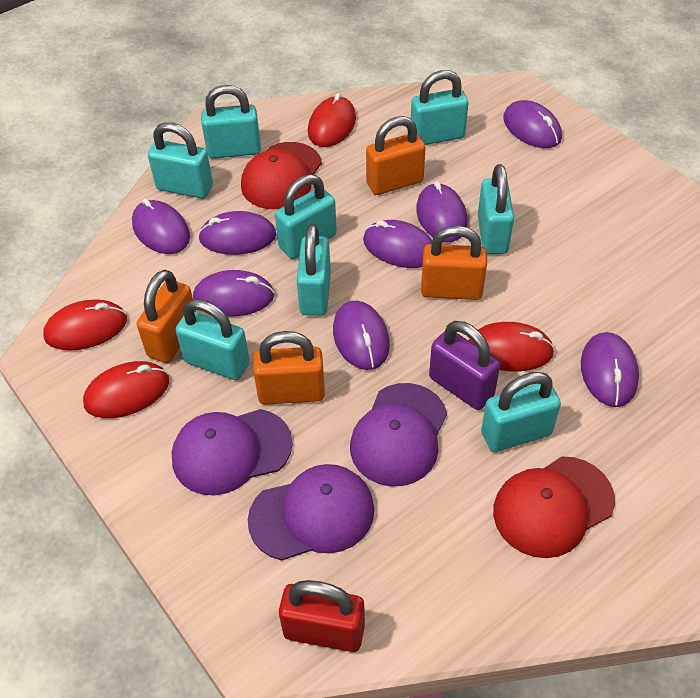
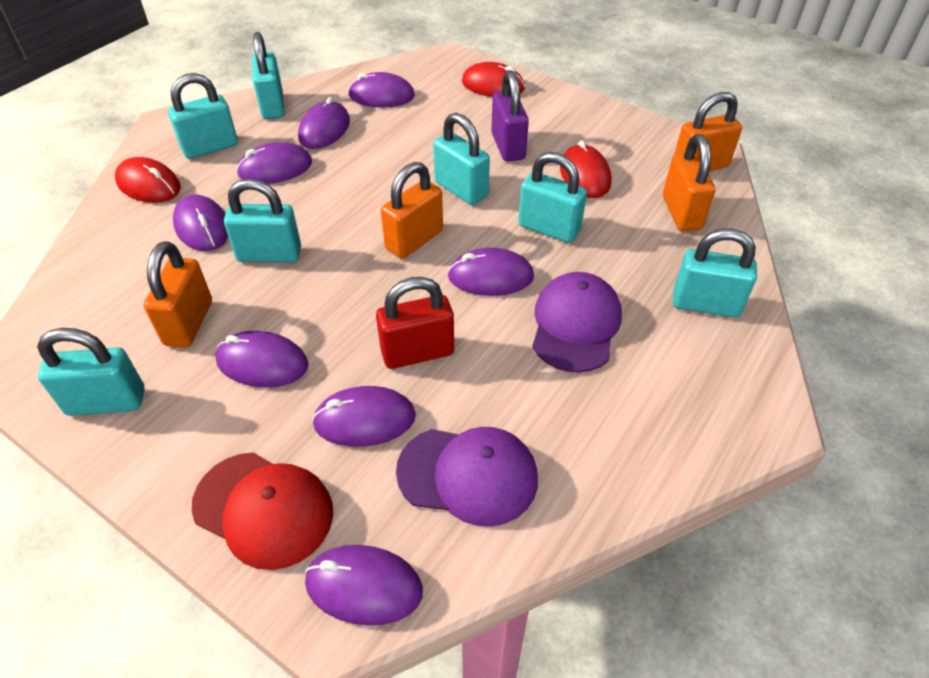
purple cap: 3 -> 2
red cap: 2 -> 1
red mouse: 4 -> 3
turquoise padlock: 8 -> 7

